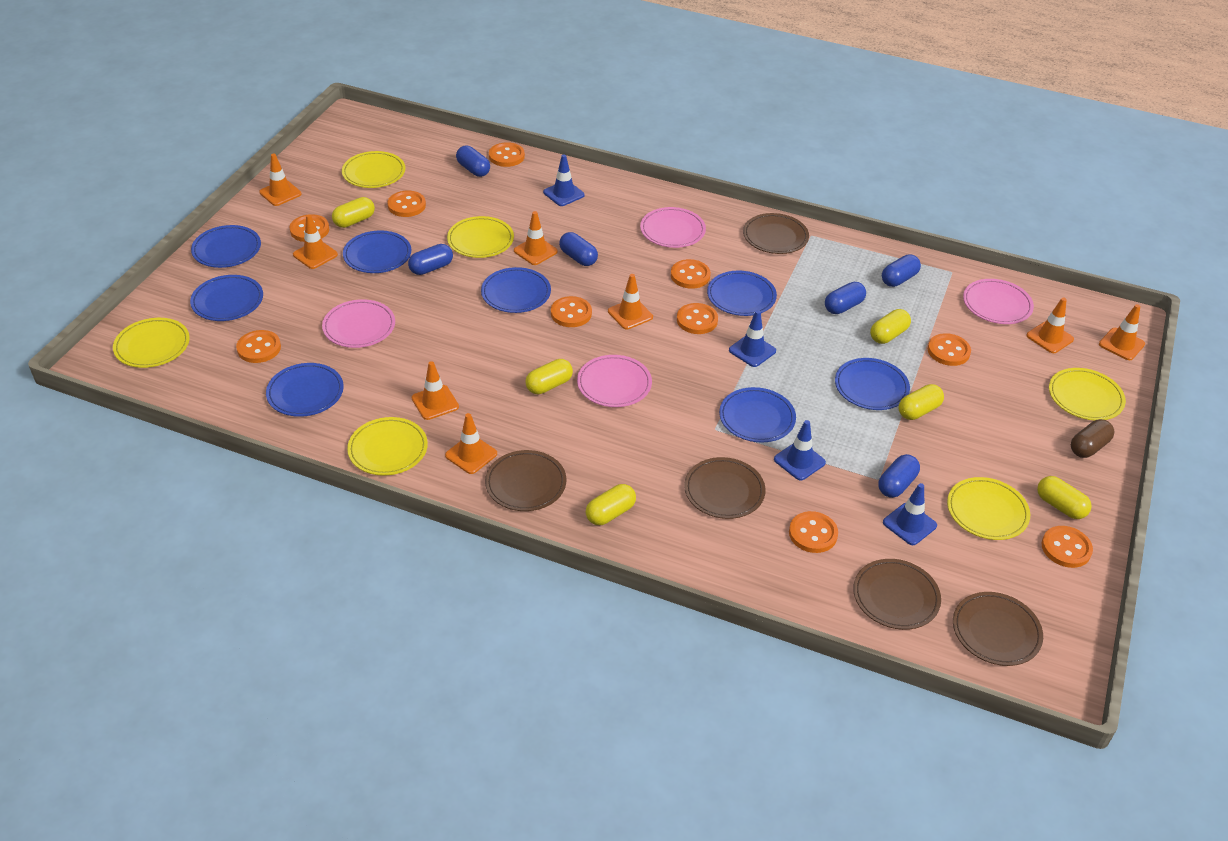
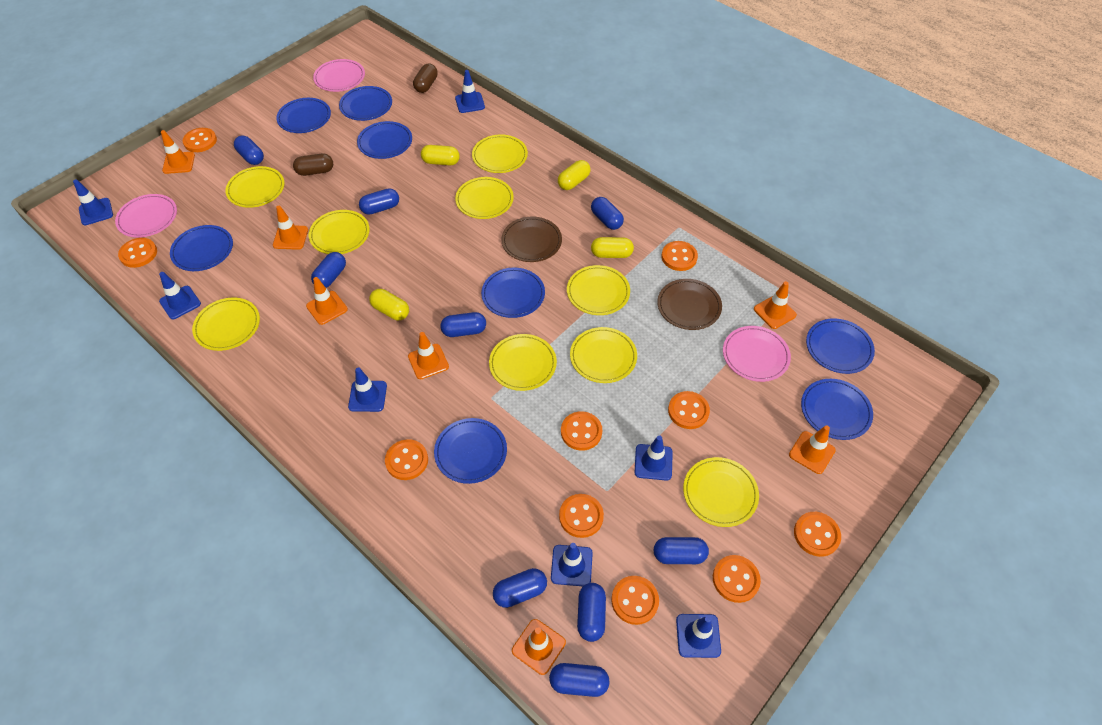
blue capsule: 6 -> 9
blue traffic cone: 4 -> 7
brown capsule: 1 -> 2
brown plate: 5 -> 2
orange traffic cone: 8 -> 7
pink plate: 4 -> 3
yellow capsule: 6 -> 4
yellow plate: 6 -> 9

